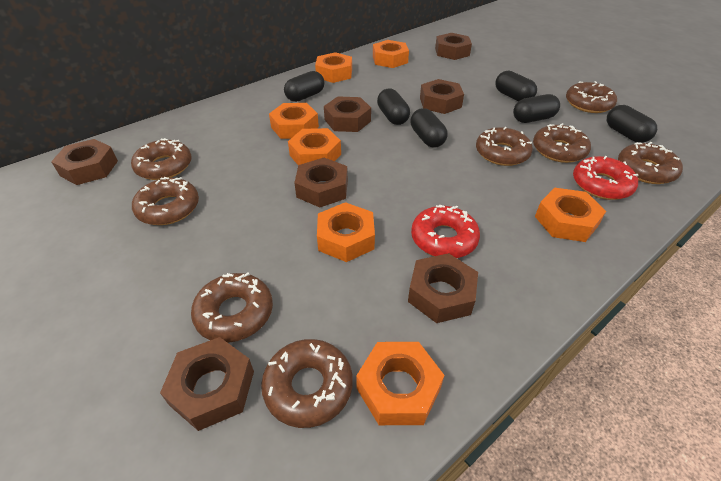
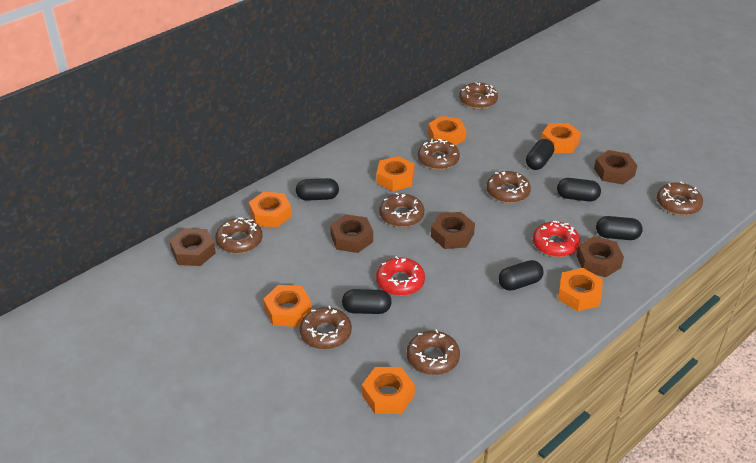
brown nut: 7 -> 5

